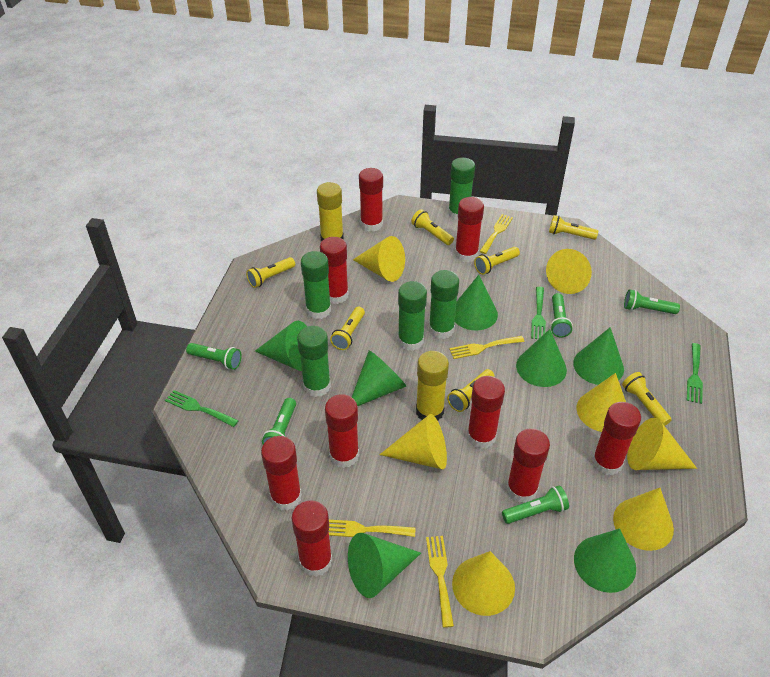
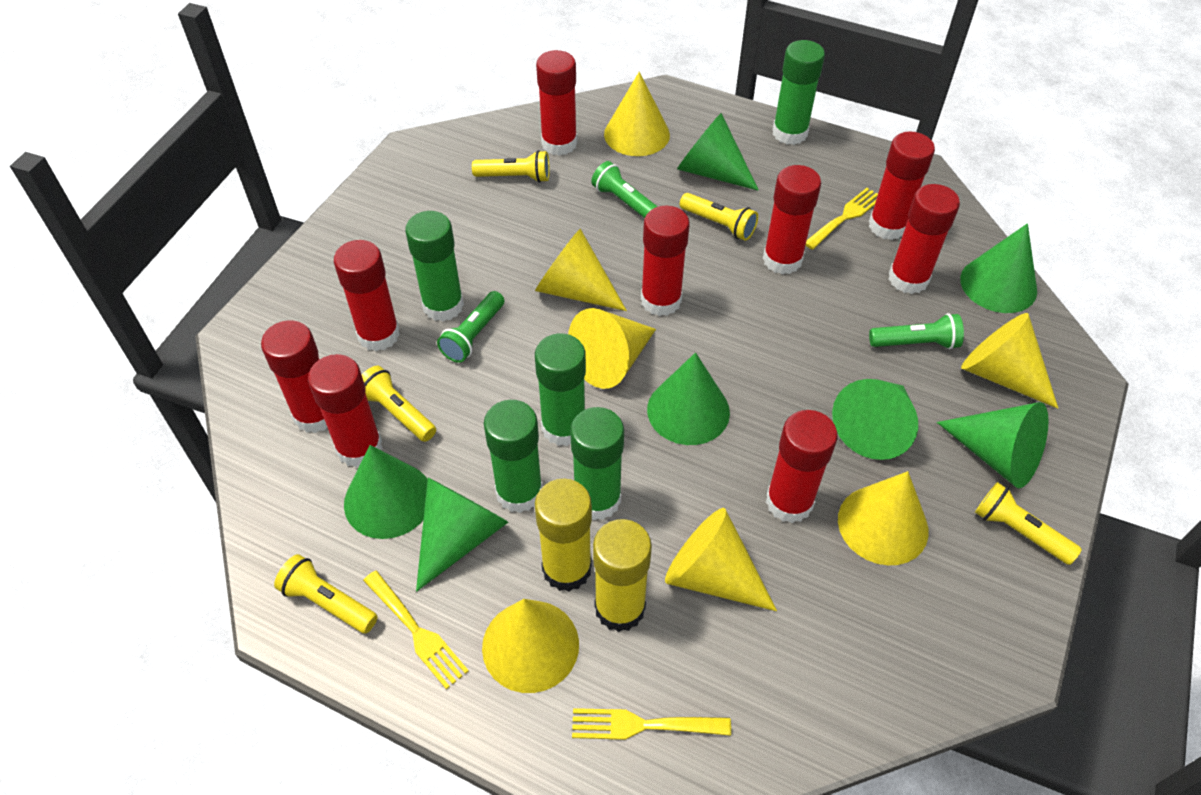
green flashlight: 5 -> 3
green fork: 3 -> 0
yellow flashlight: 7 -> 5
yellow fork: 4 -> 3

